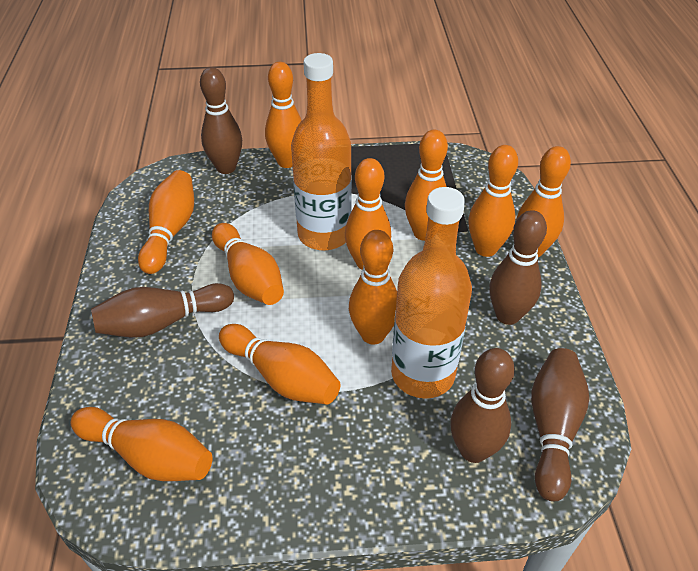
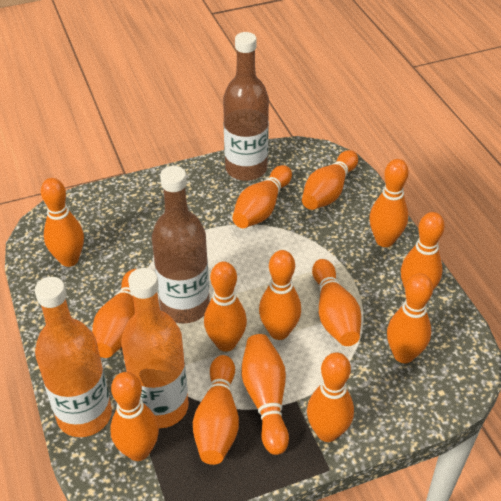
brown bottle: 0 -> 2
brown bowling pin: 5 -> 0
orange bowling pin: 10 -> 14

